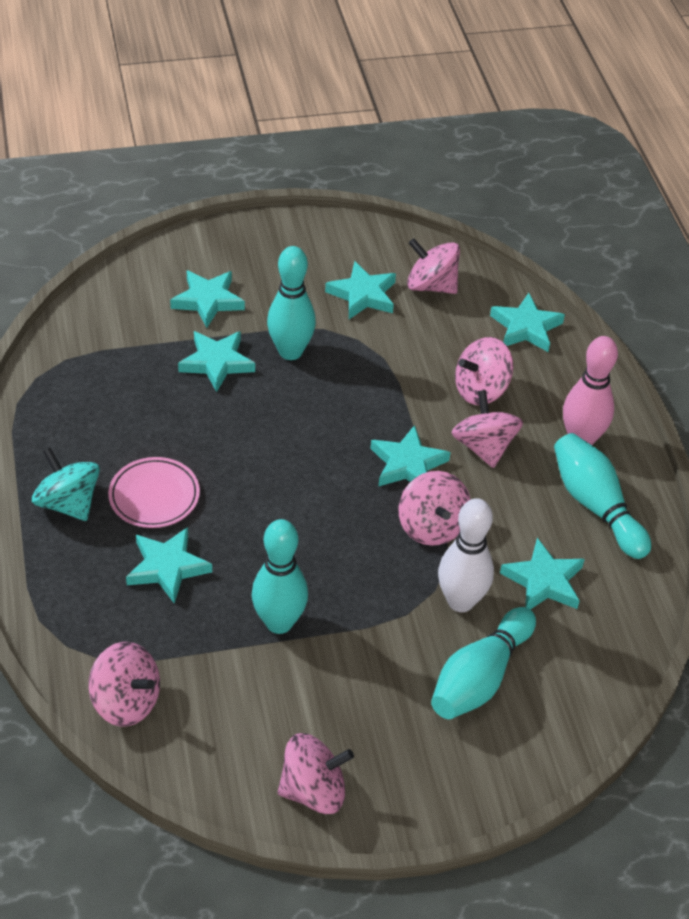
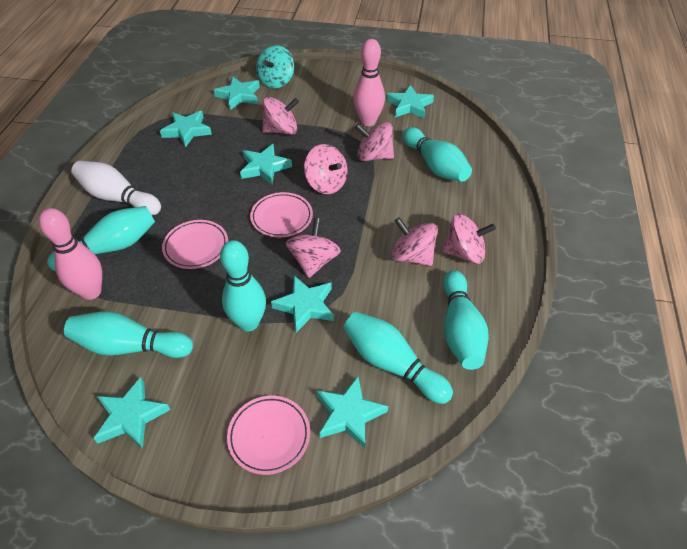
pink bowling pin: 1 -> 2
pink plate: 1 -> 3
turquoise bowling pin: 4 -> 6

